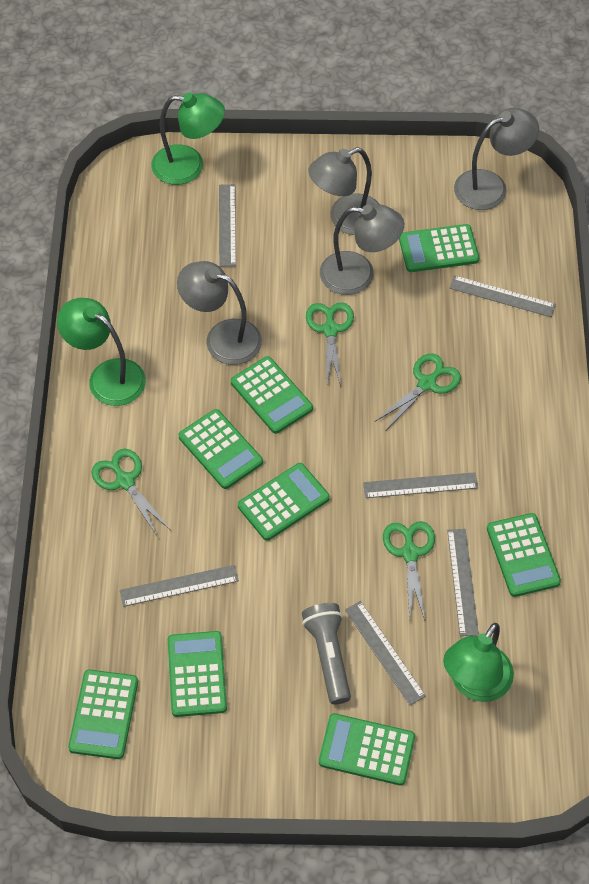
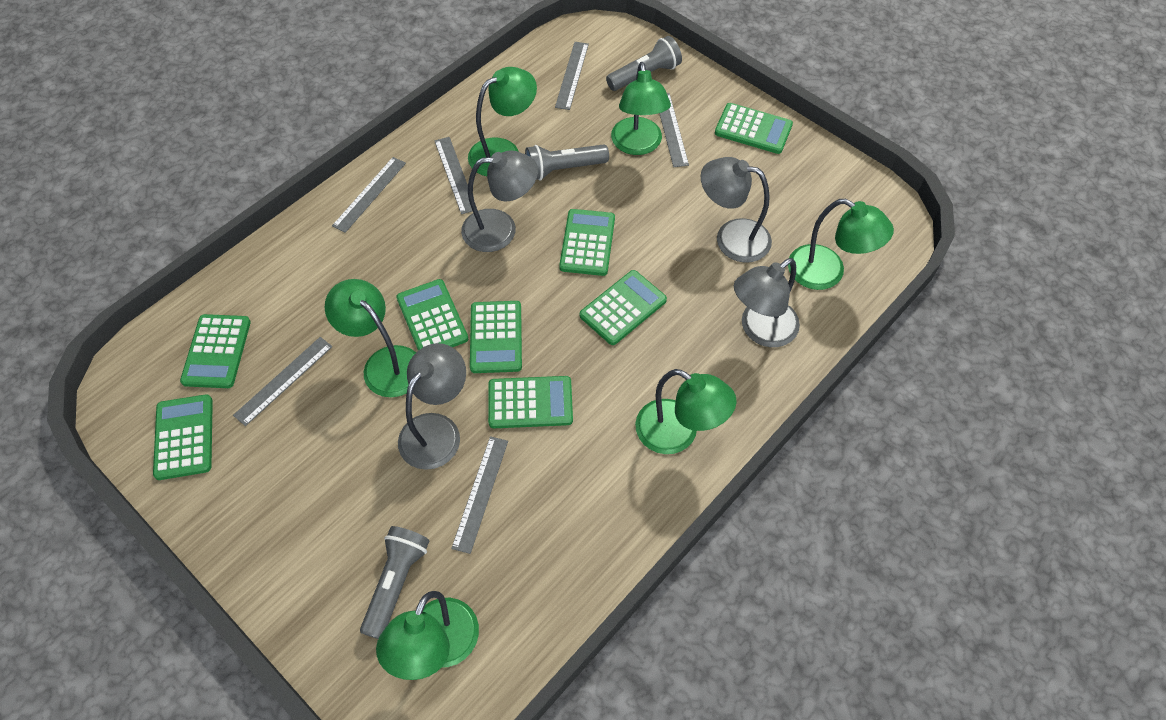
green lamp: 3 -> 6
green scissors: 4 -> 0
grey flashlight: 1 -> 3

